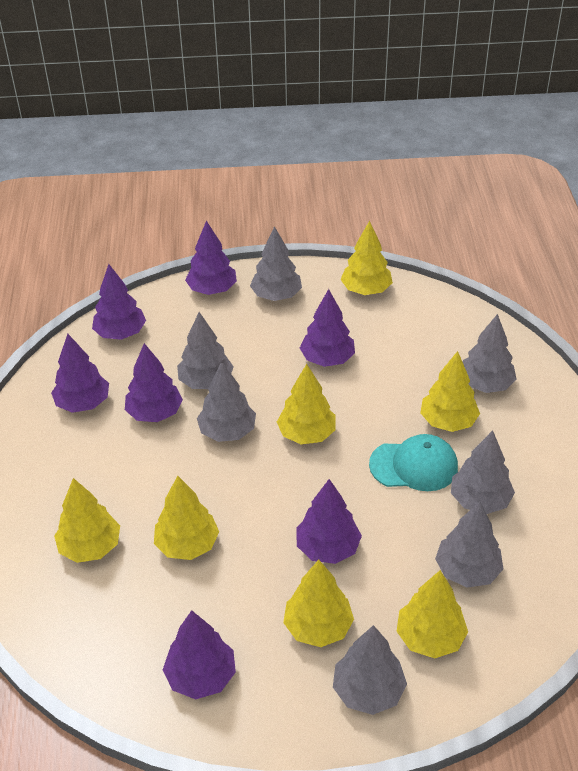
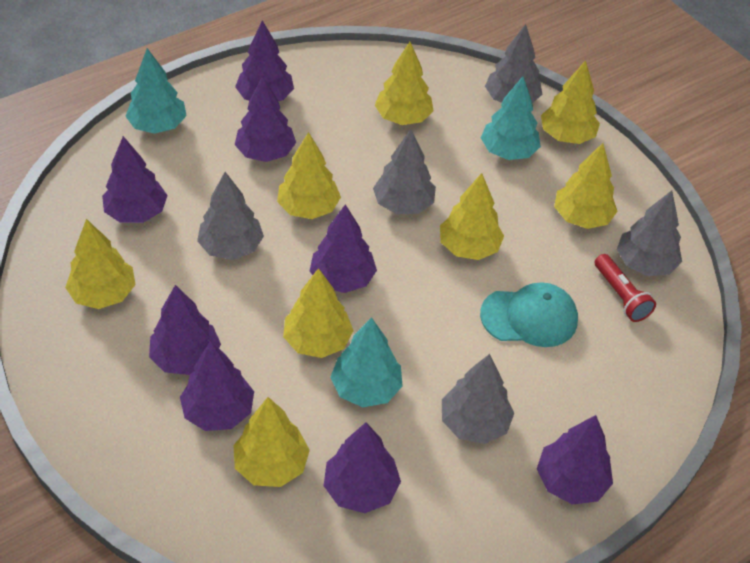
grey tree: 7 -> 5
purple tree: 7 -> 8
red flashlight: 0 -> 1
turquoise tree: 0 -> 3
yellow tree: 7 -> 8

